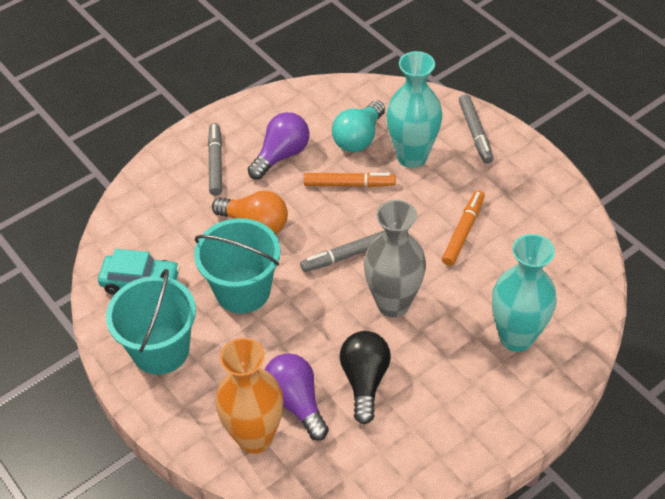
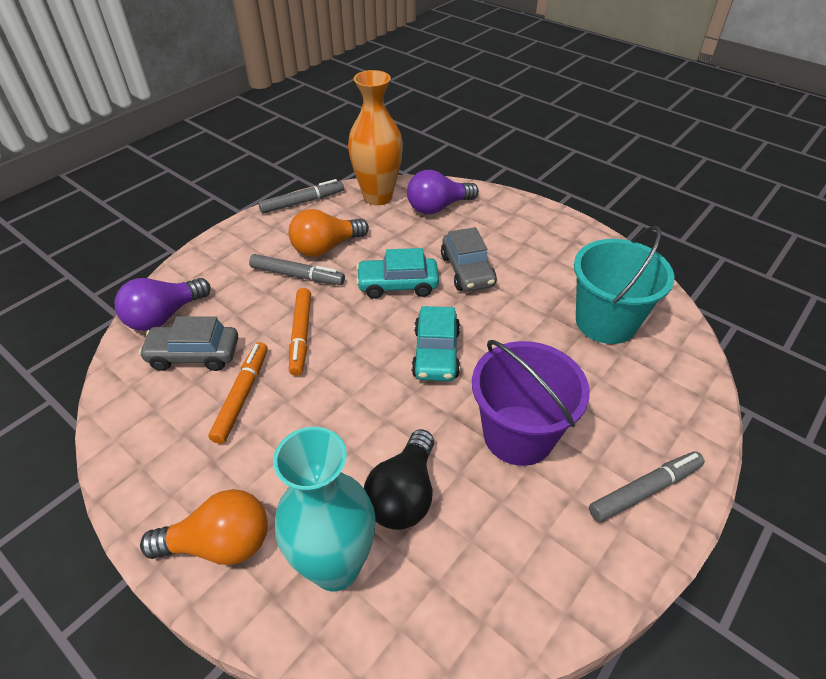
grey car: 0 -> 2
grey vase: 1 -> 0
orange light bulb: 1 -> 2
purple bucket: 0 -> 1
turquoise bucket: 2 -> 1
turquoise car: 1 -> 2
turquoise light bulb: 1 -> 0
turquoise vase: 2 -> 1

